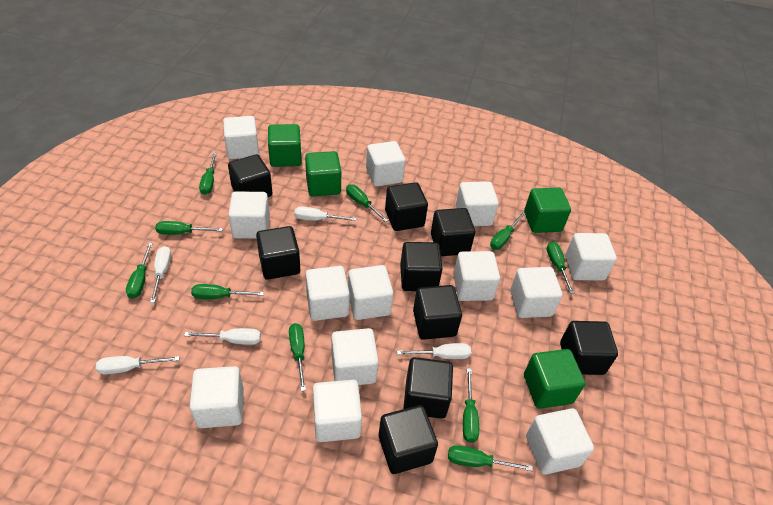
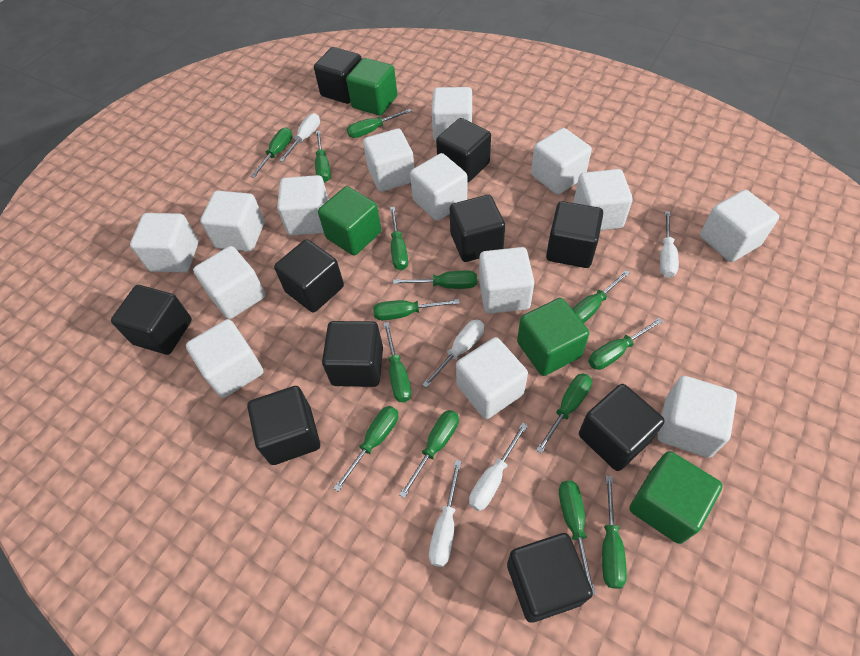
black cube: 9 -> 10
green screwdriver: 10 -> 14
white cube: 13 -> 14

